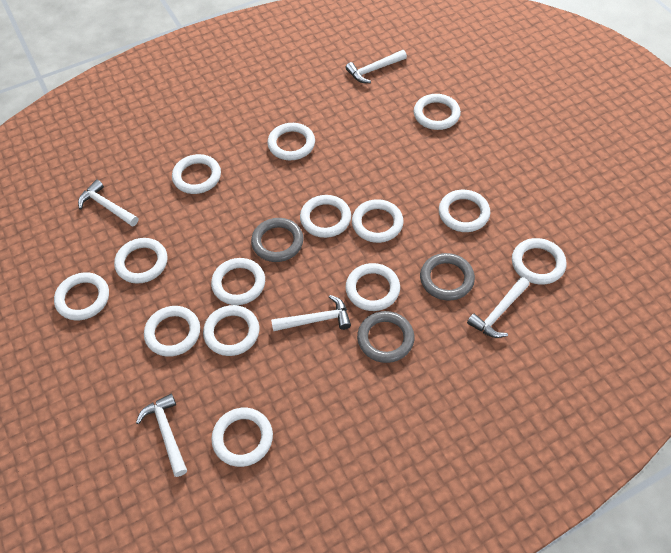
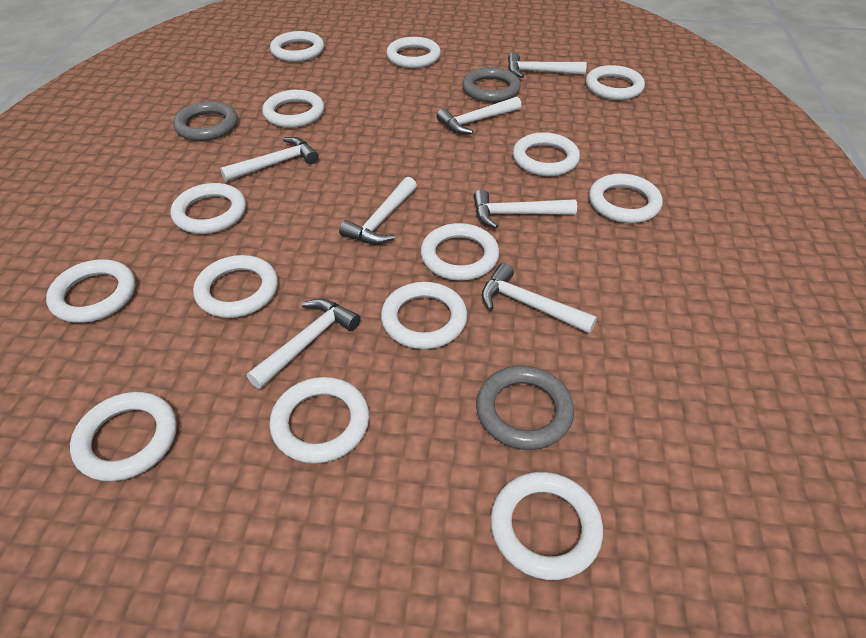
white hammer: 5 -> 7

